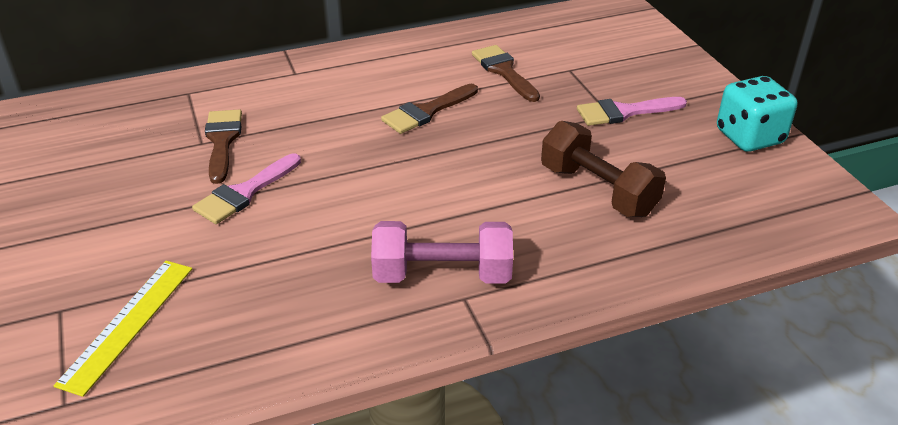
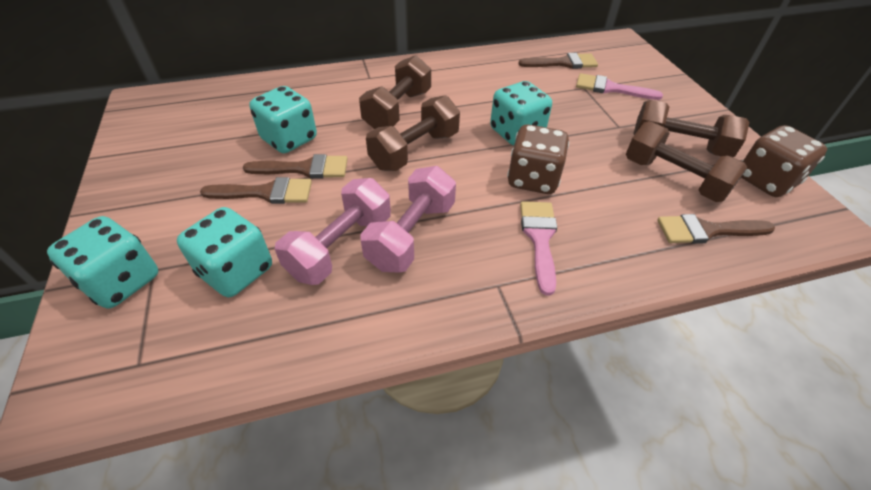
brown brush: 3 -> 4
brown dice: 0 -> 2
brown dumbbell: 1 -> 4
pink dumbbell: 1 -> 2
turquoise dice: 1 -> 4
yellow ruler: 1 -> 0

